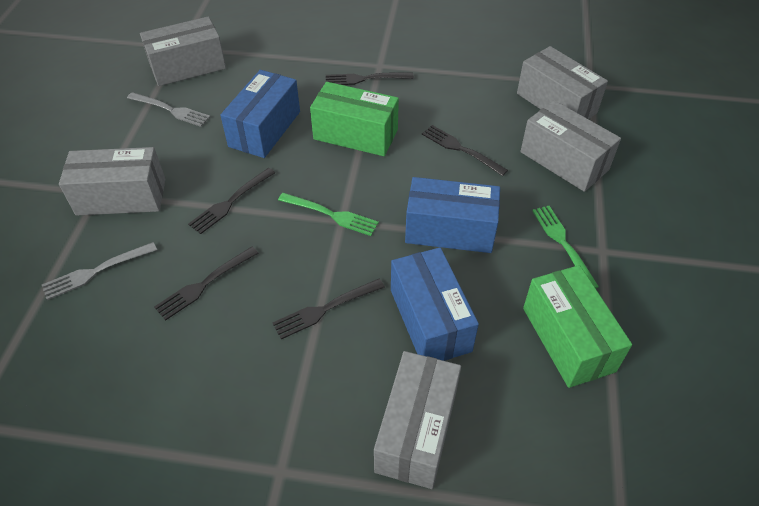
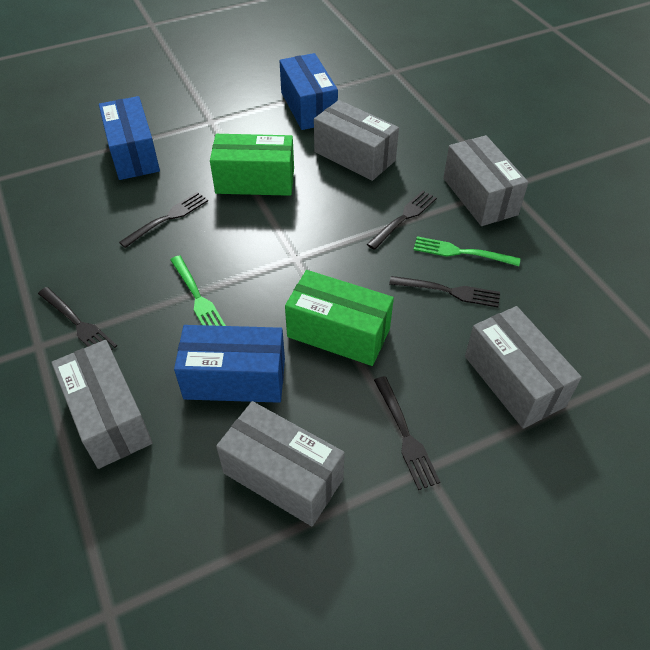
grey fork: 2 -> 0

